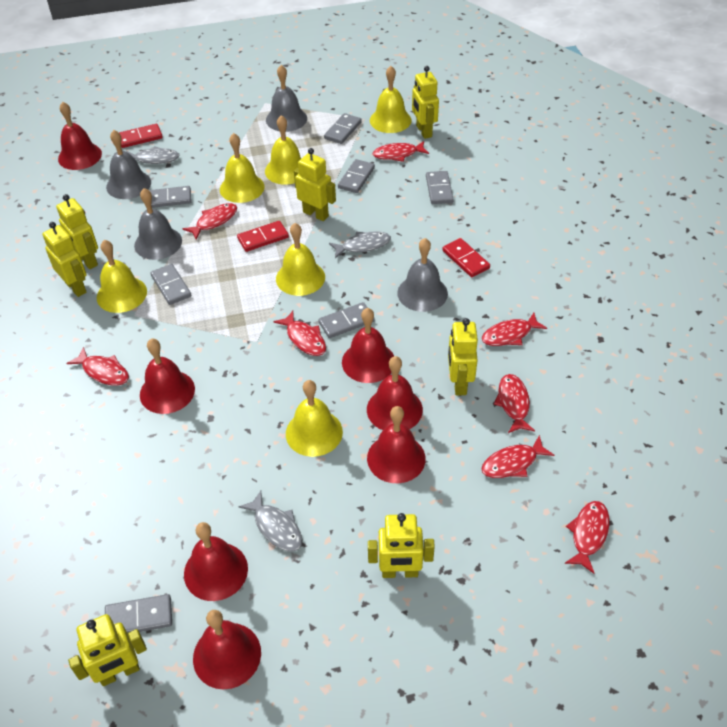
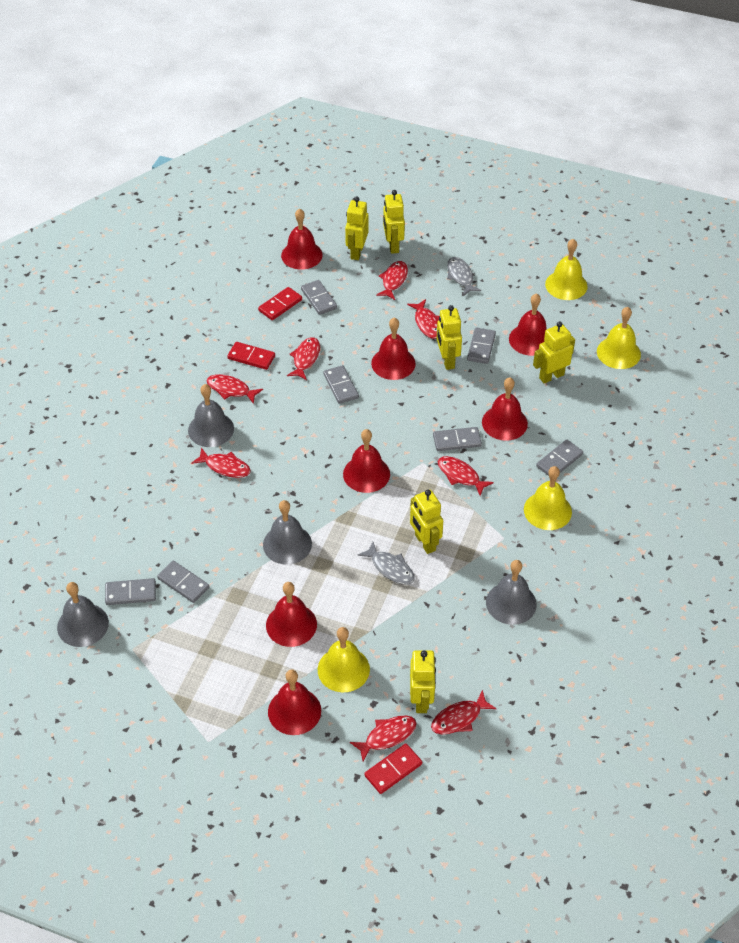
grey fish: 3 -> 2
yellow bell: 6 -> 4
yellow robot: 7 -> 6

